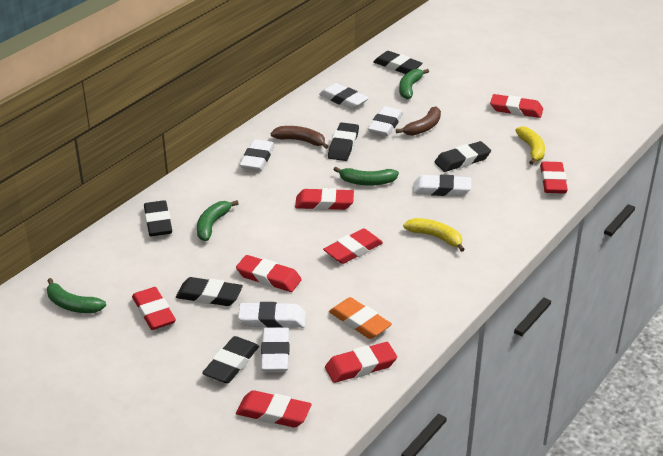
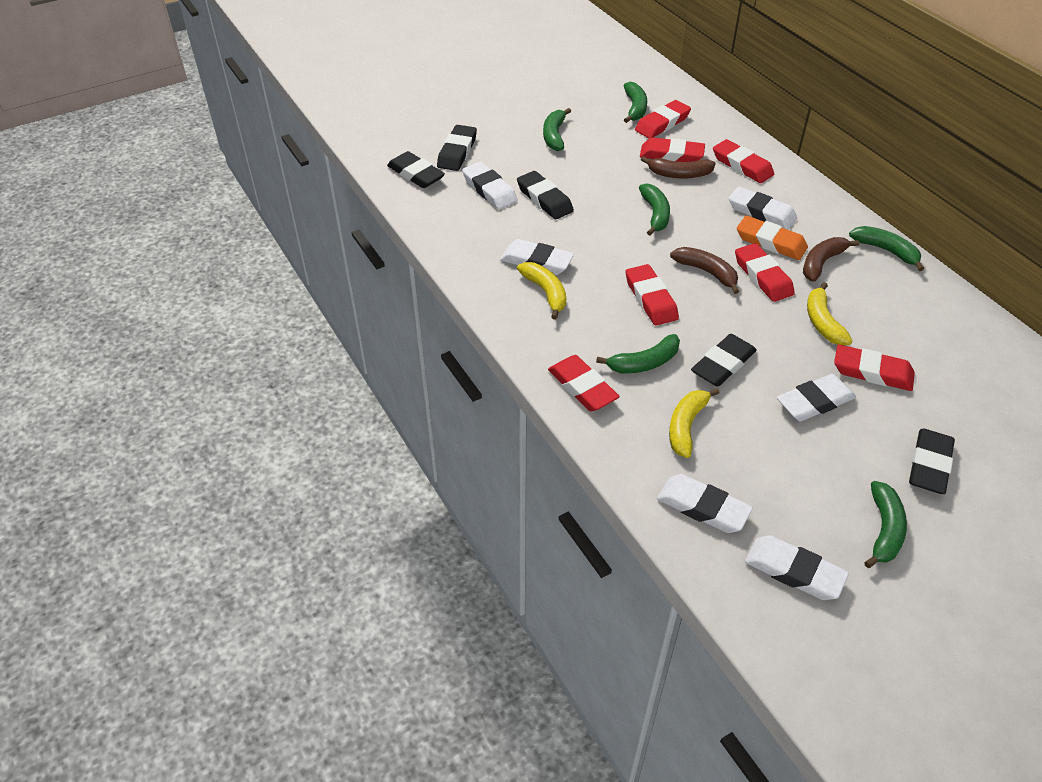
black eraser: 6 -> 5
brown banana: 2 -> 3
green banana: 4 -> 6
red eraser: 8 -> 7
yellow banana: 2 -> 3

